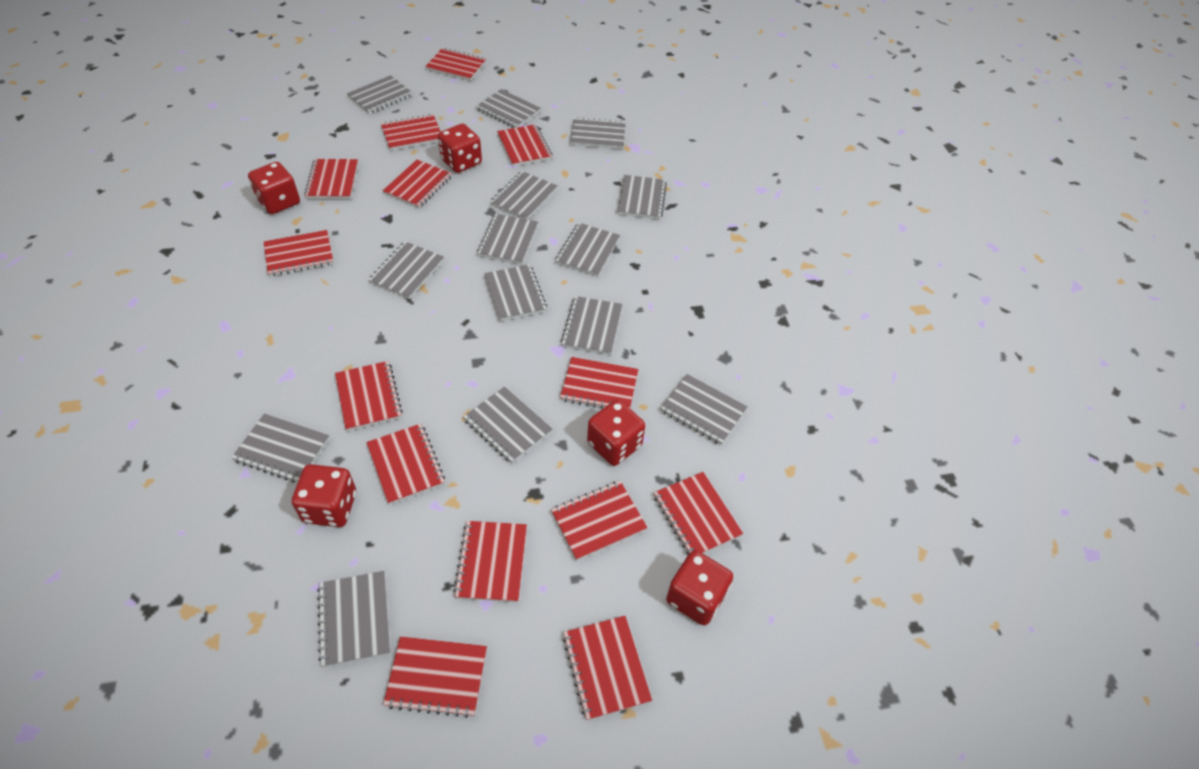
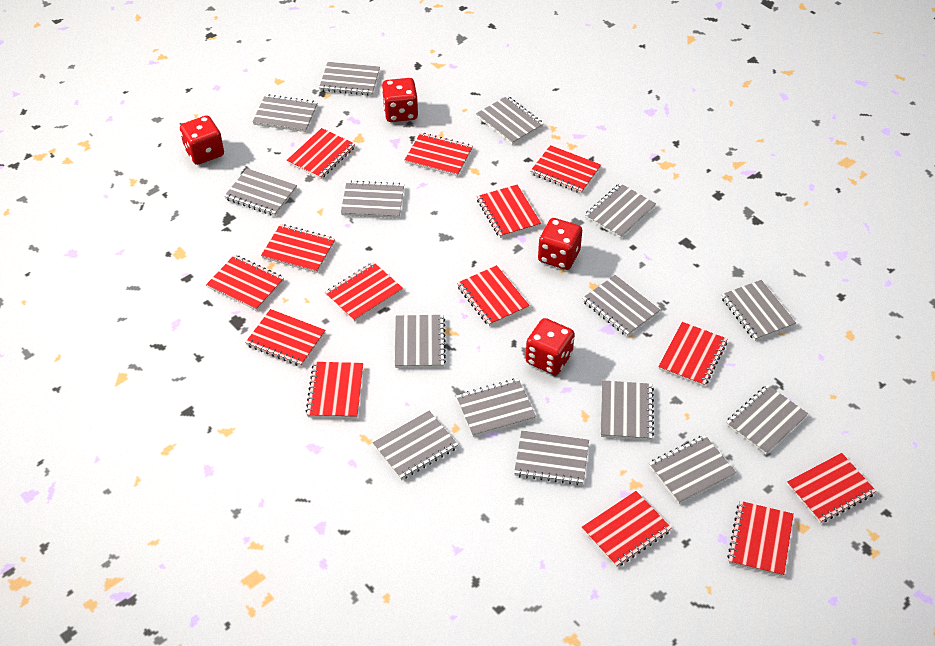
grey notebook: 14 -> 15
red dice: 5 -> 4

